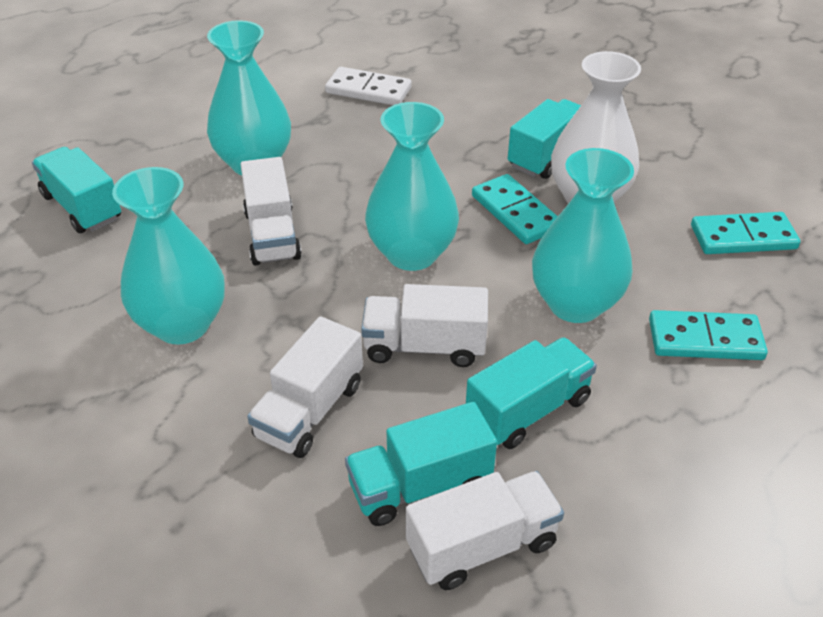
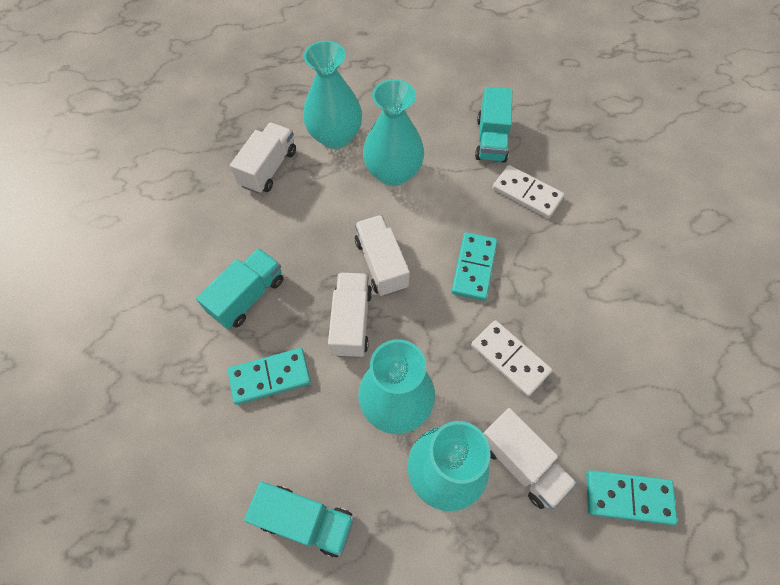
turquoise truck: 4 -> 3
white domino: 1 -> 2
white vase: 1 -> 0

